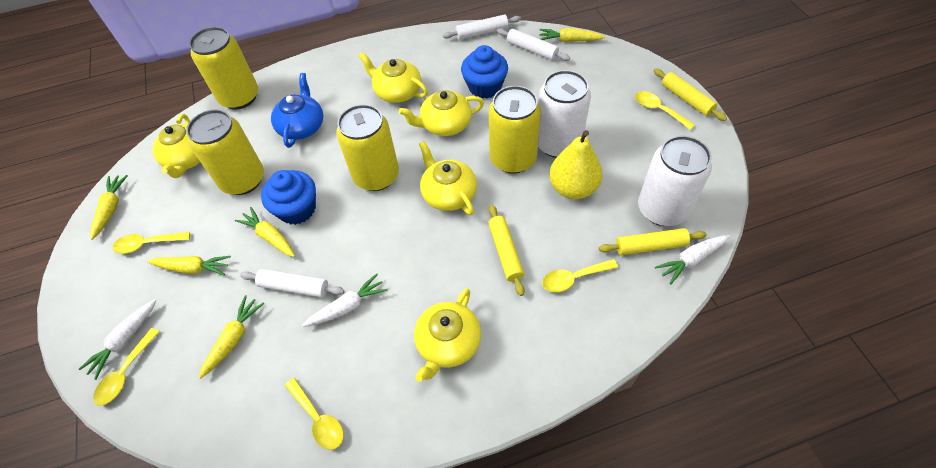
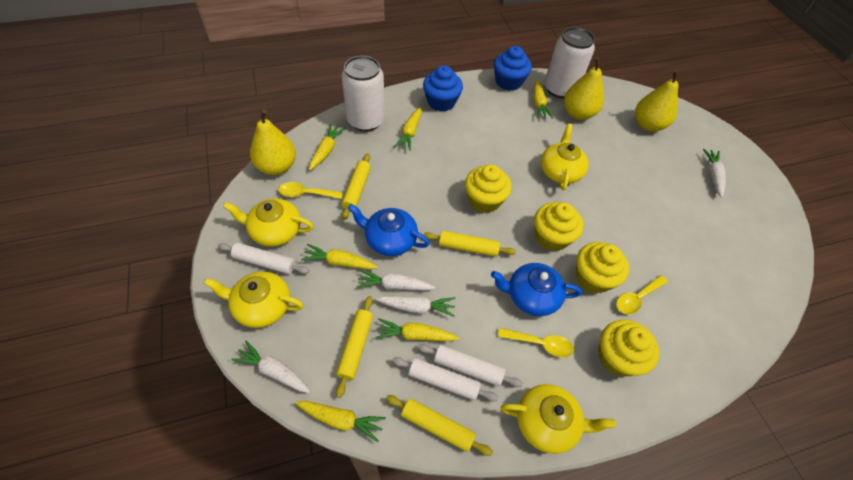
blue teapot: 1 -> 2
white carrot: 3 -> 4
yellow can: 4 -> 0
yellow carrot: 5 -> 6
yellow cupcake: 0 -> 4
yellow pear: 1 -> 3
yellow rolling pin: 3 -> 4
yellow spoon: 5 -> 3
yellow teapot: 5 -> 4

